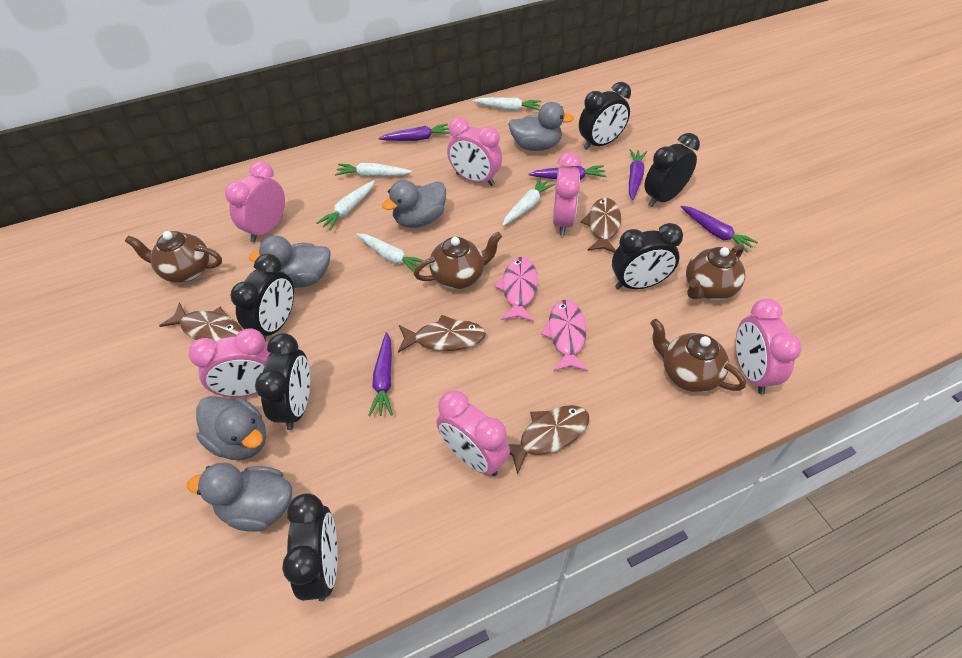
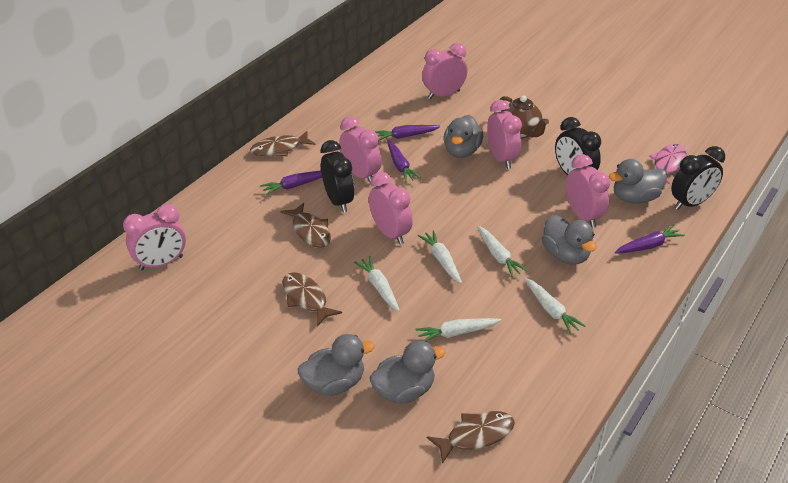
black clock: 6 -> 3
brown teapot: 4 -> 1
pink fish: 2 -> 1
purple carrot: 5 -> 4

